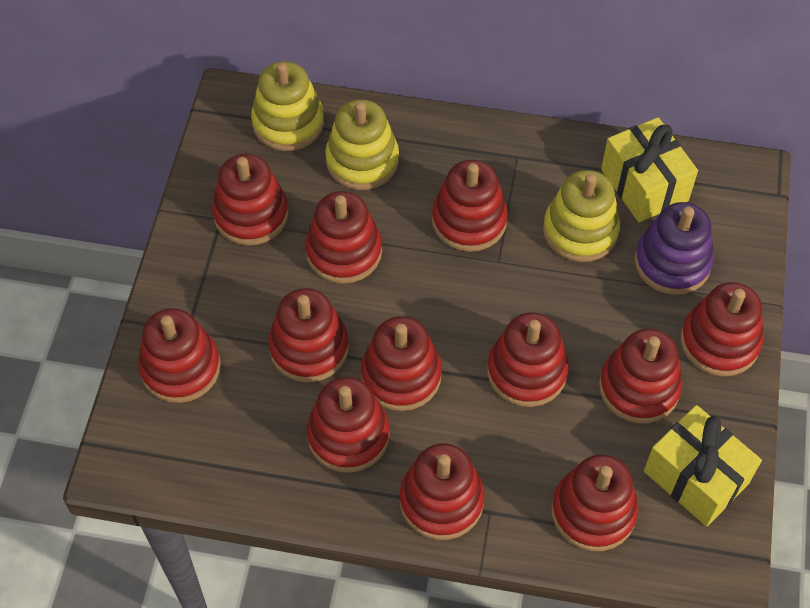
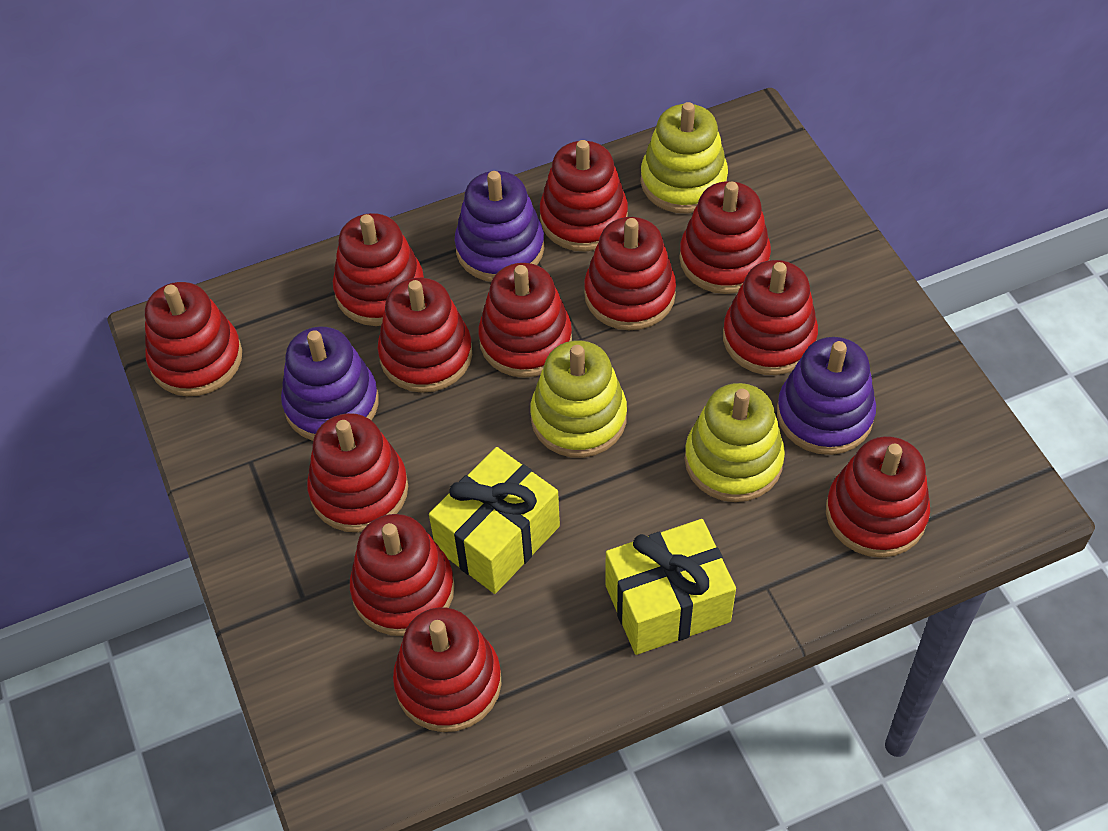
purple stacking toy: 1 -> 3

